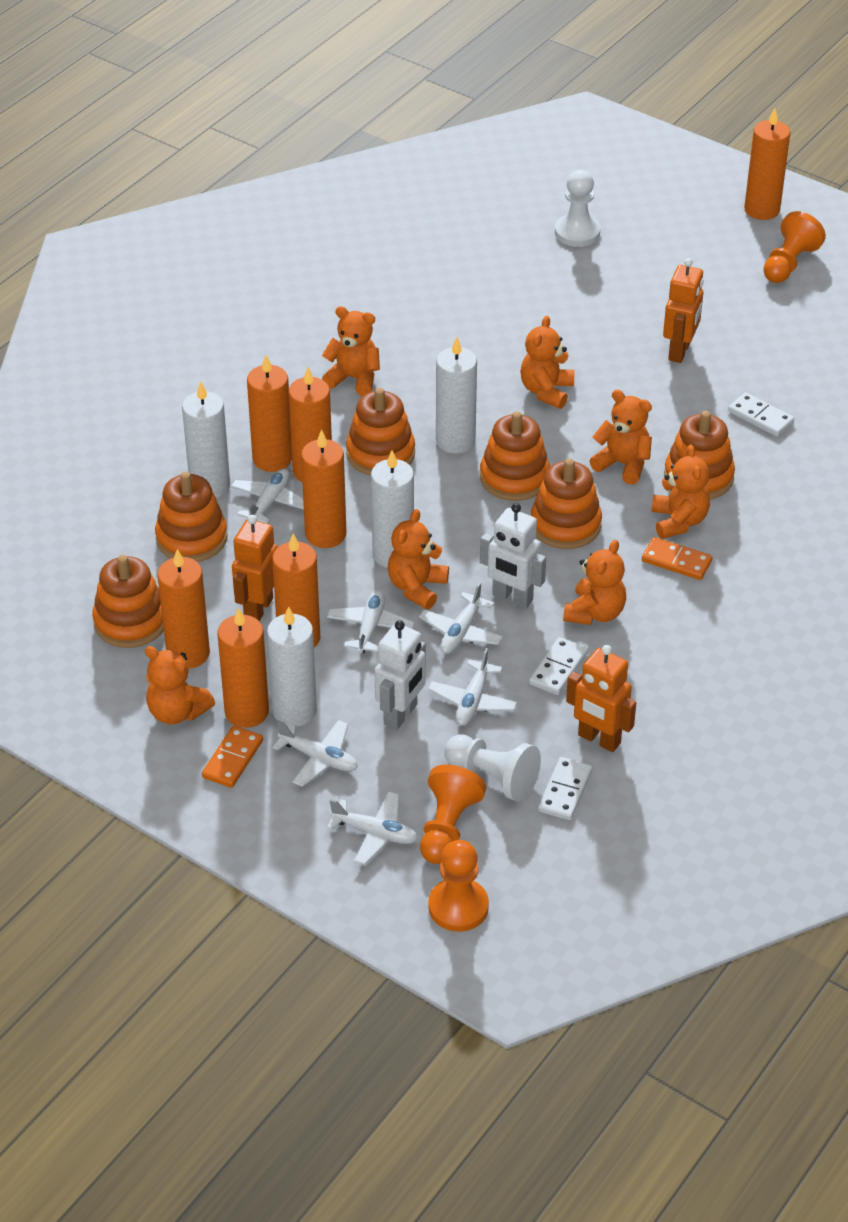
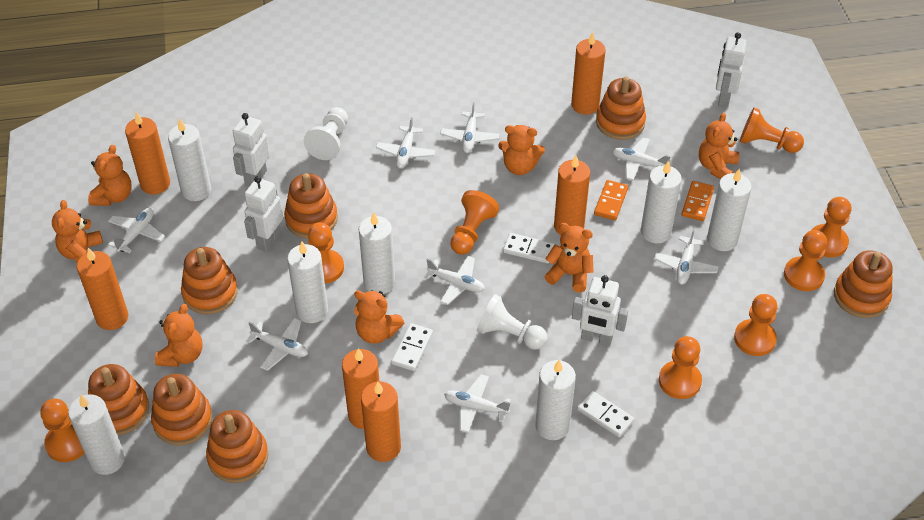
orange candle: 7 -> 6
orange pawn: 3 -> 8
orange robot: 3 -> 0
orange stacking toy: 6 -> 7
white candle: 4 -> 7
white plane: 6 -> 8
white robot: 2 -> 4

